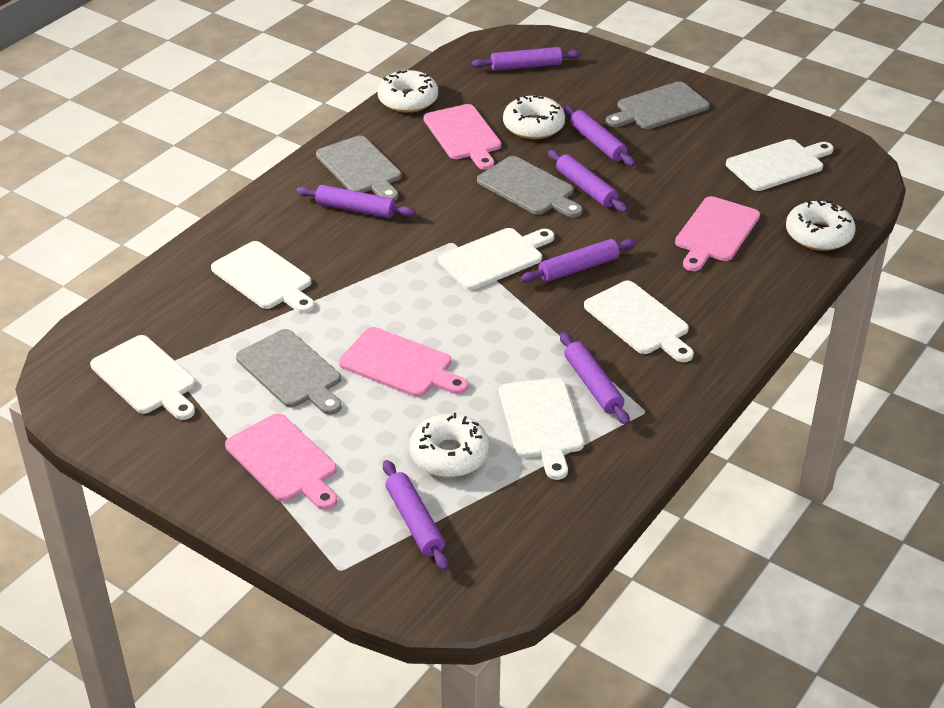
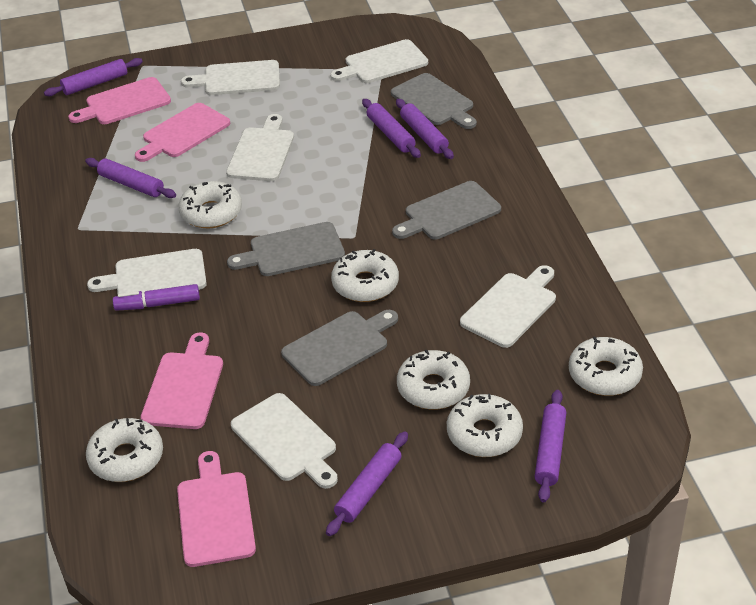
purple marker: 0 -> 1
purple rolling pin: 7 -> 6
white donut: 4 -> 6

